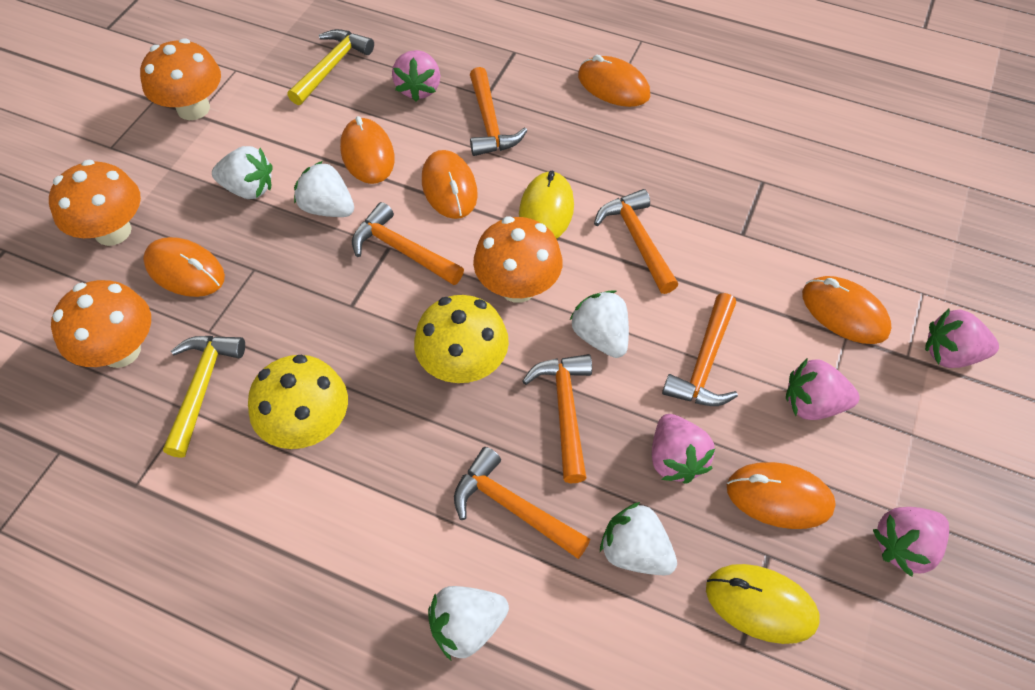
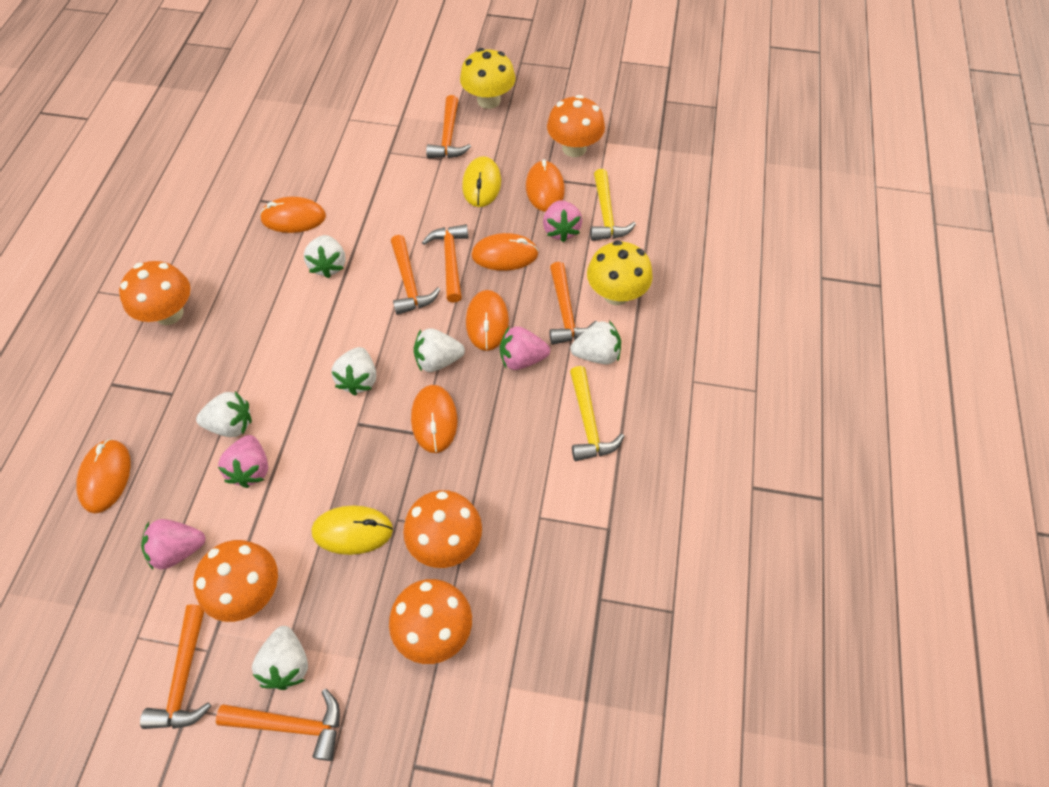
orange mushroom: 4 -> 5
pink strawberry: 5 -> 4
white strawberry: 5 -> 6

